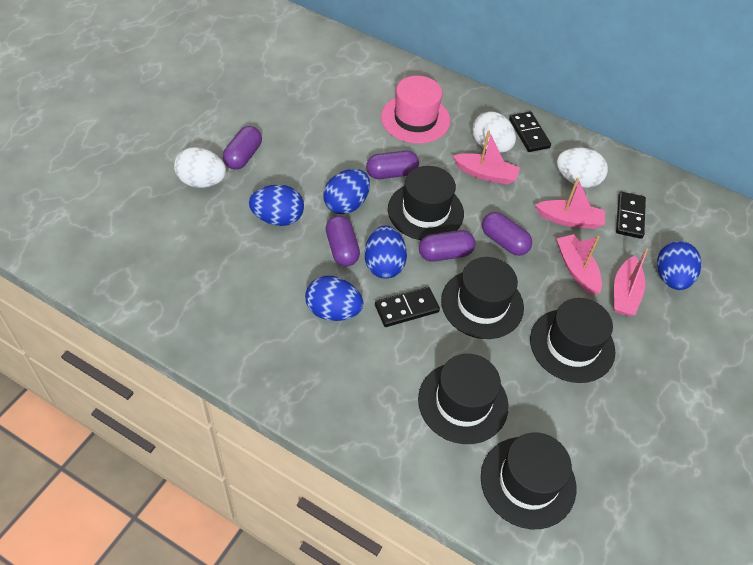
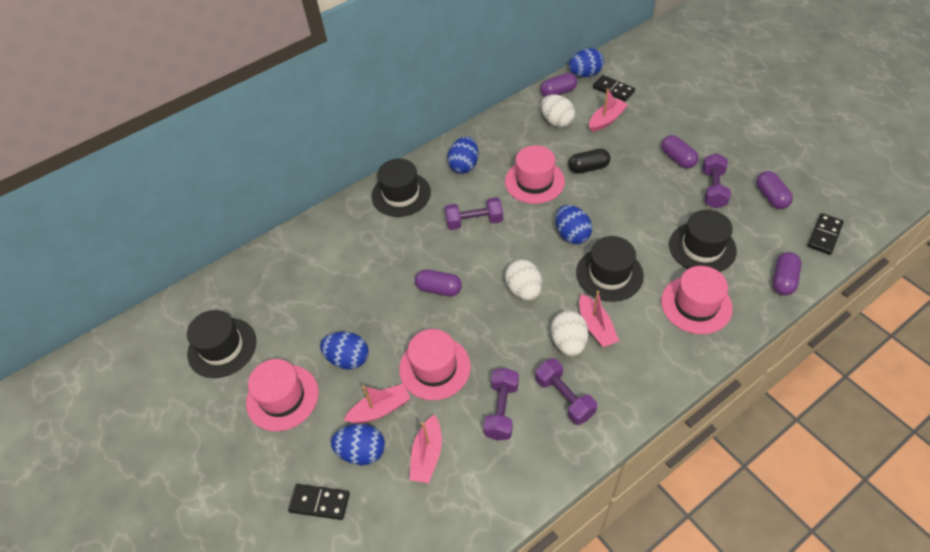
black capsule: 0 -> 1
black hat: 5 -> 4
pink hat: 1 -> 4
purple dumbbell: 0 -> 4

